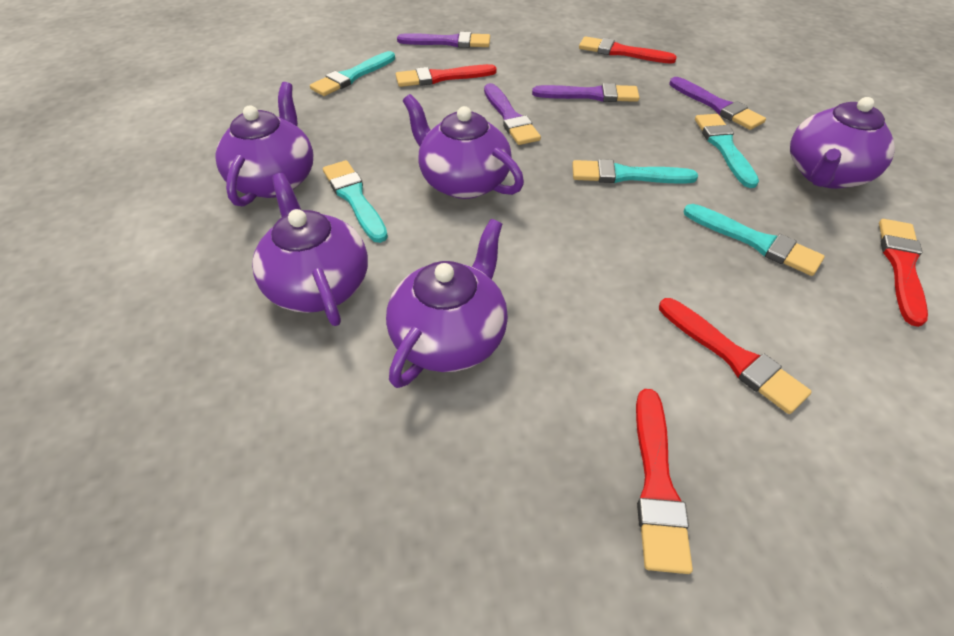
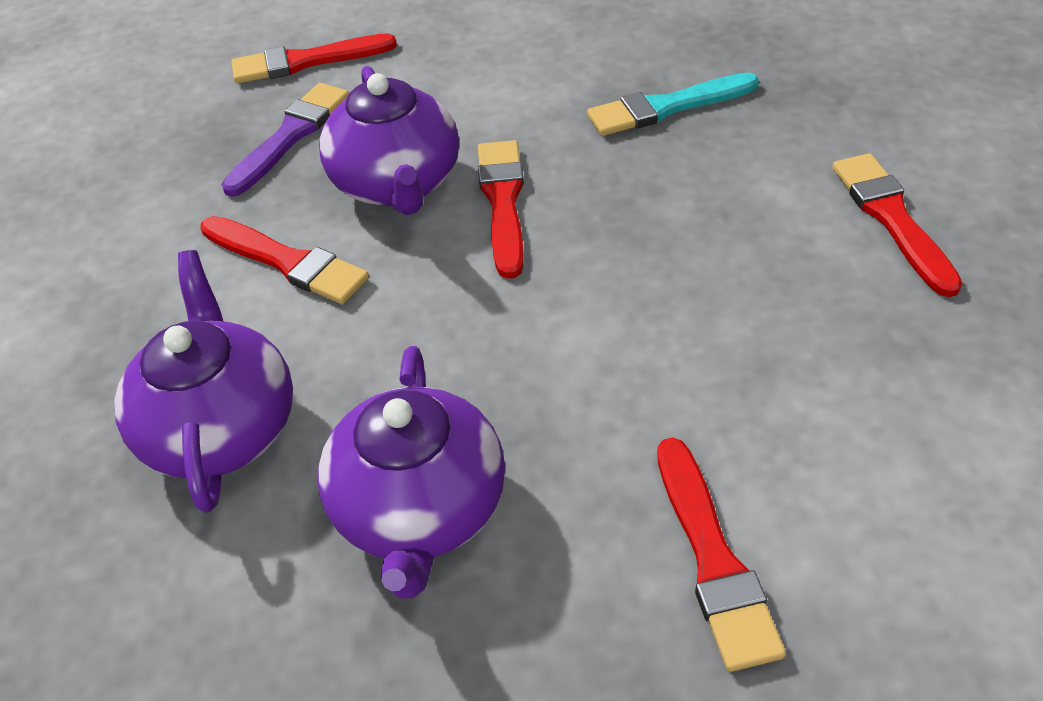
purple brush: 4 -> 1
purple teapot: 5 -> 3
turquoise brush: 5 -> 1

